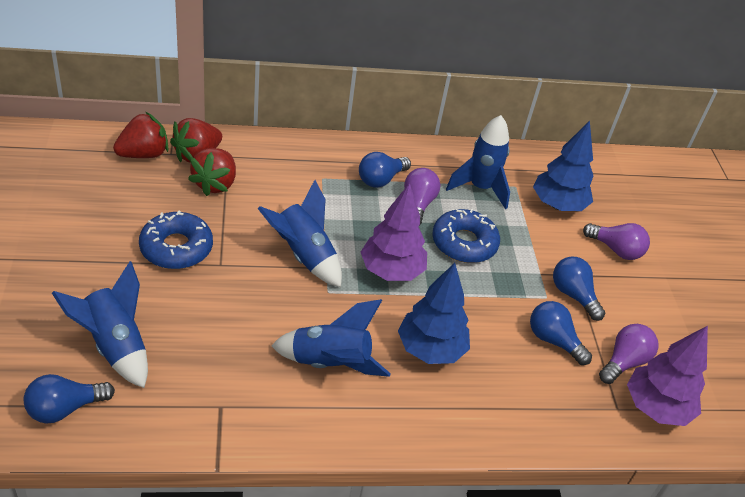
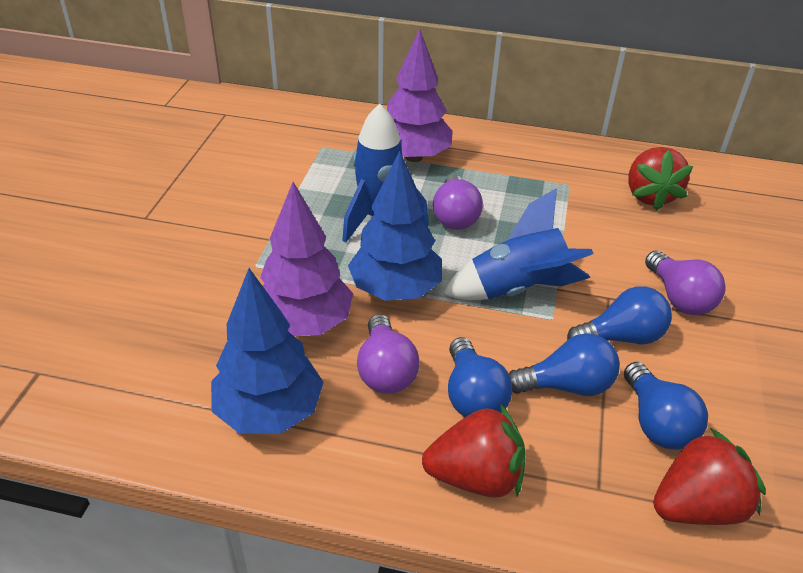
blue donut: 2 -> 0
blue rocket: 4 -> 2

